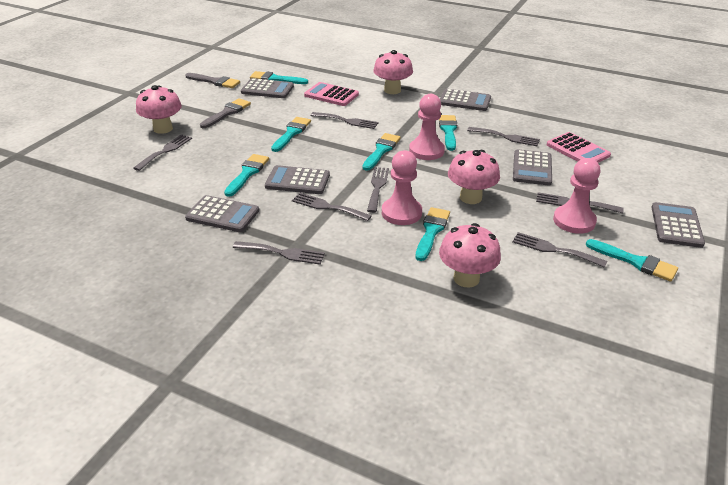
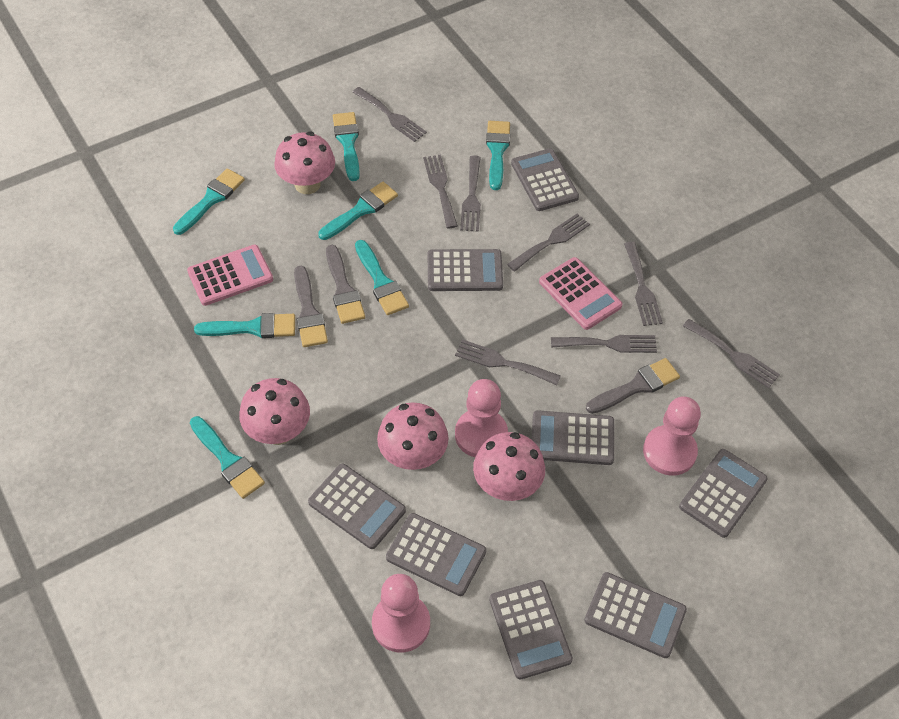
grey brush: 2 -> 3
grey calculator: 6 -> 8

